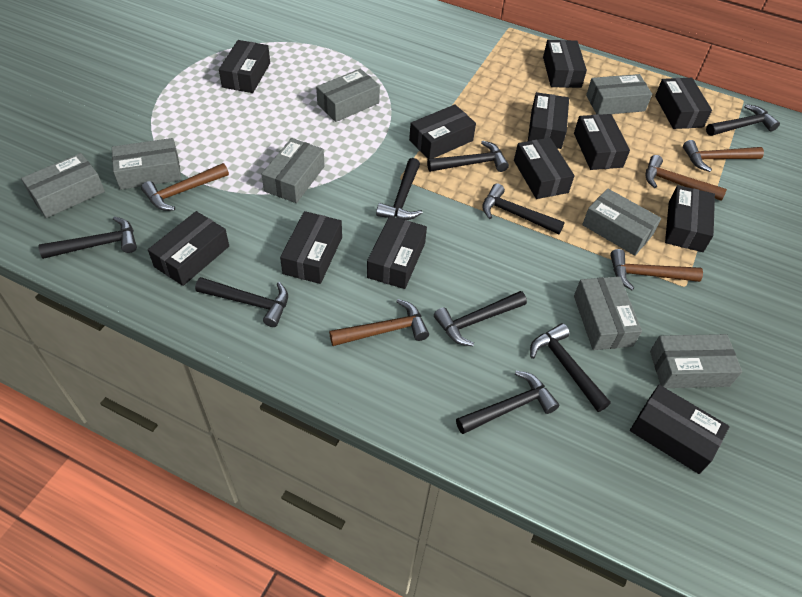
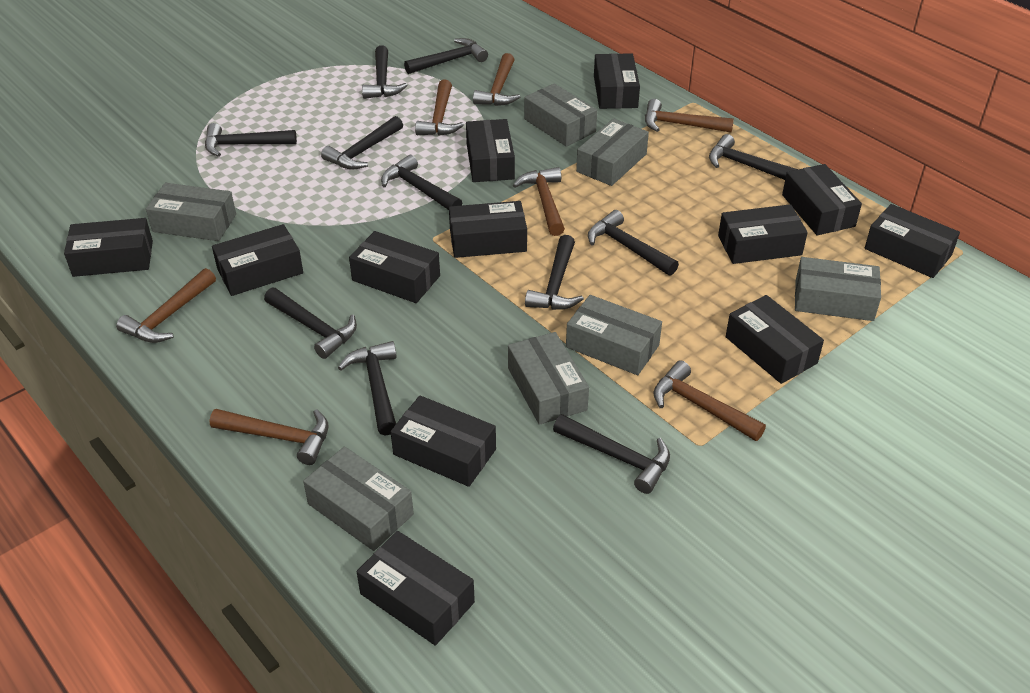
black hammer: 9 -> 11
brown hammer: 5 -> 7
grey box: 8 -> 7

